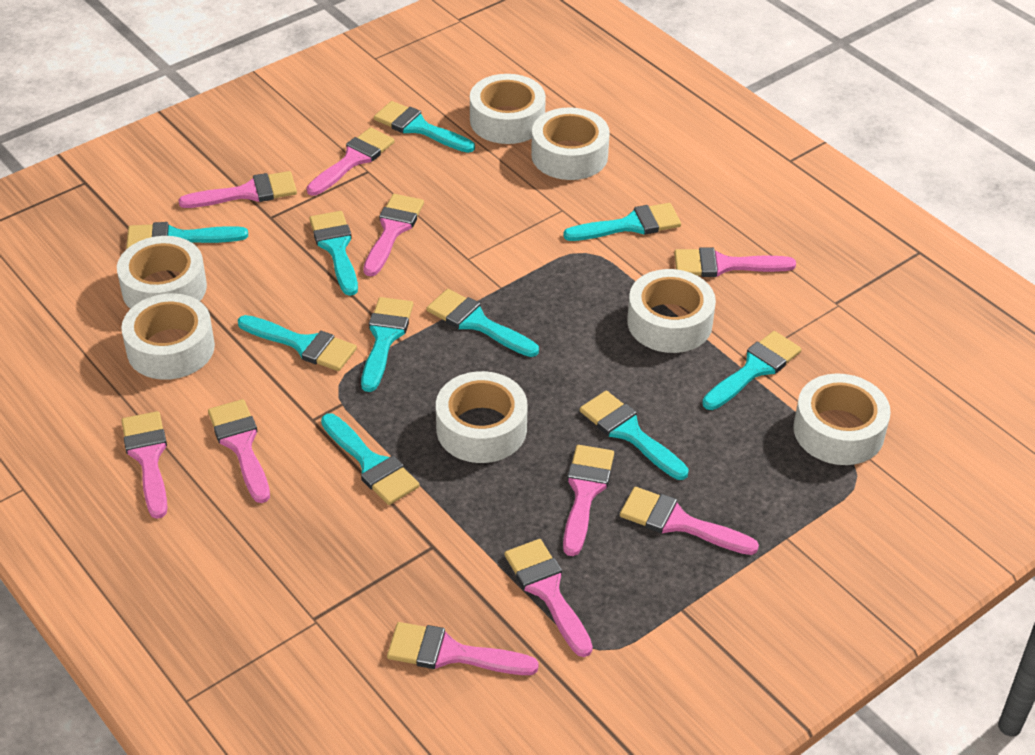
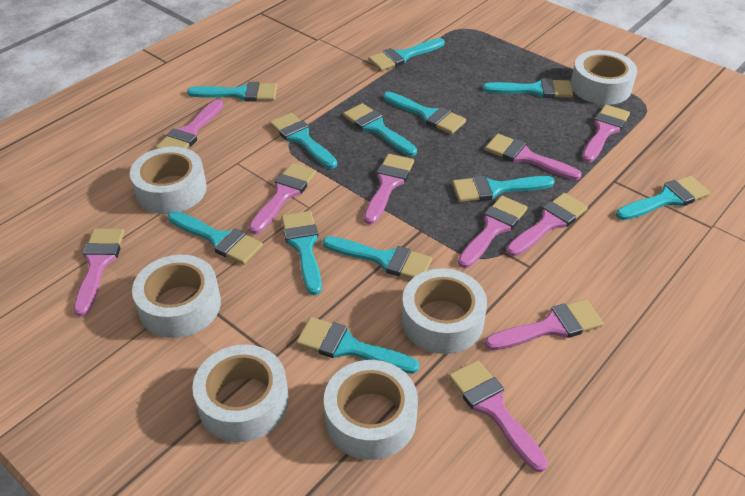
turquoise brush: 10 -> 12
white tape: 7 -> 6

